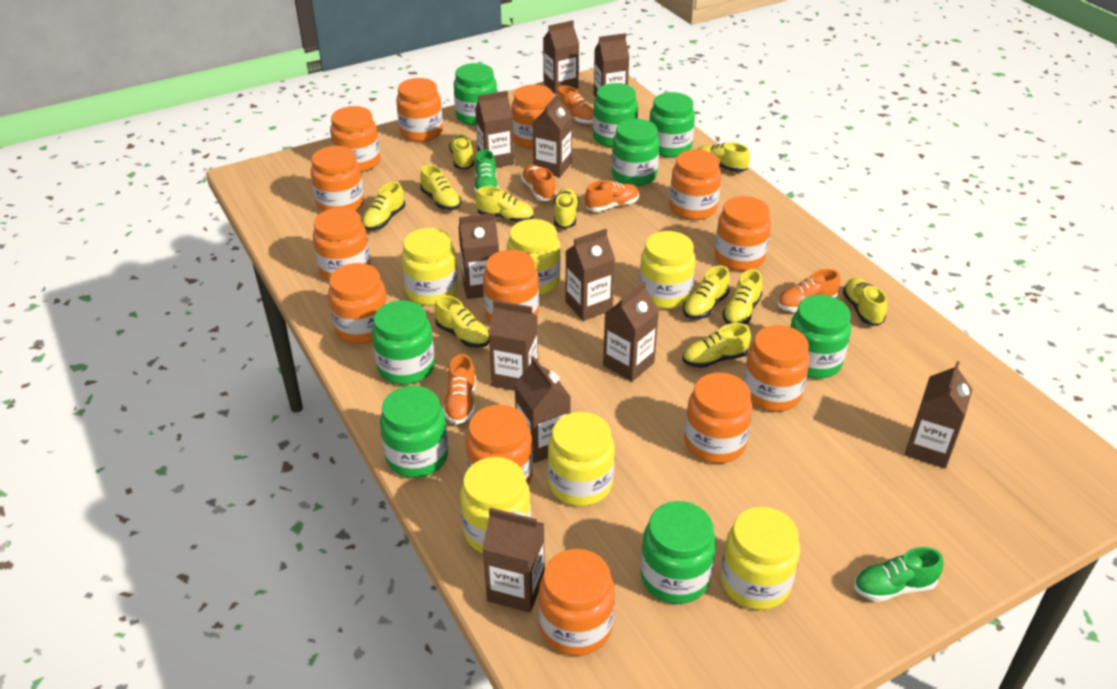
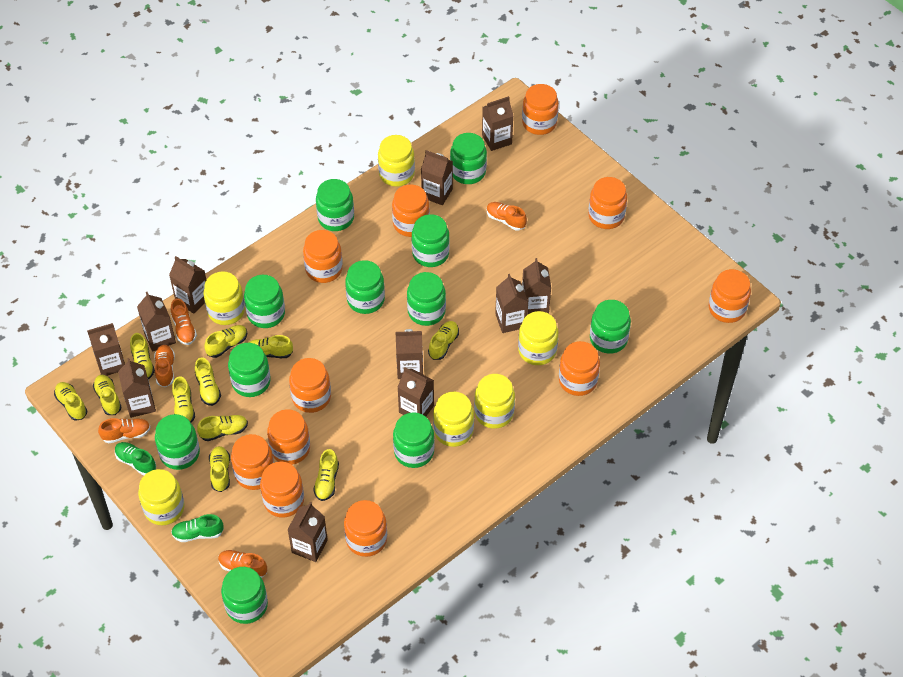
green jar: 8 -> 11
orange jar: 13 -> 11

